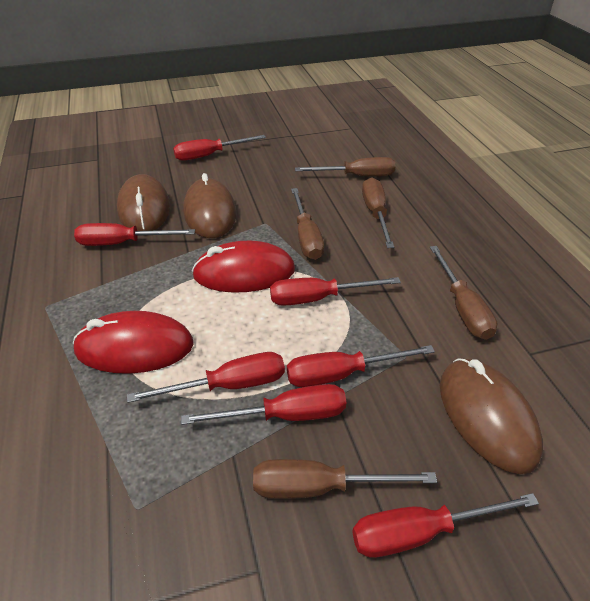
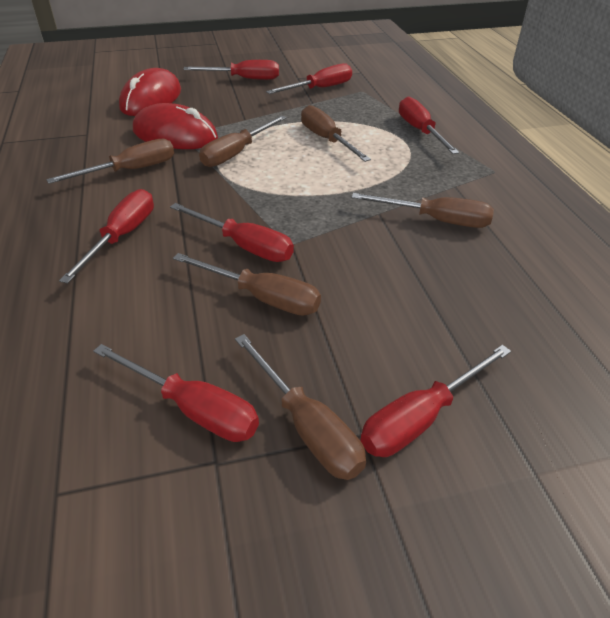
brown mouse: 3 -> 0
brown screwdriver: 5 -> 6

